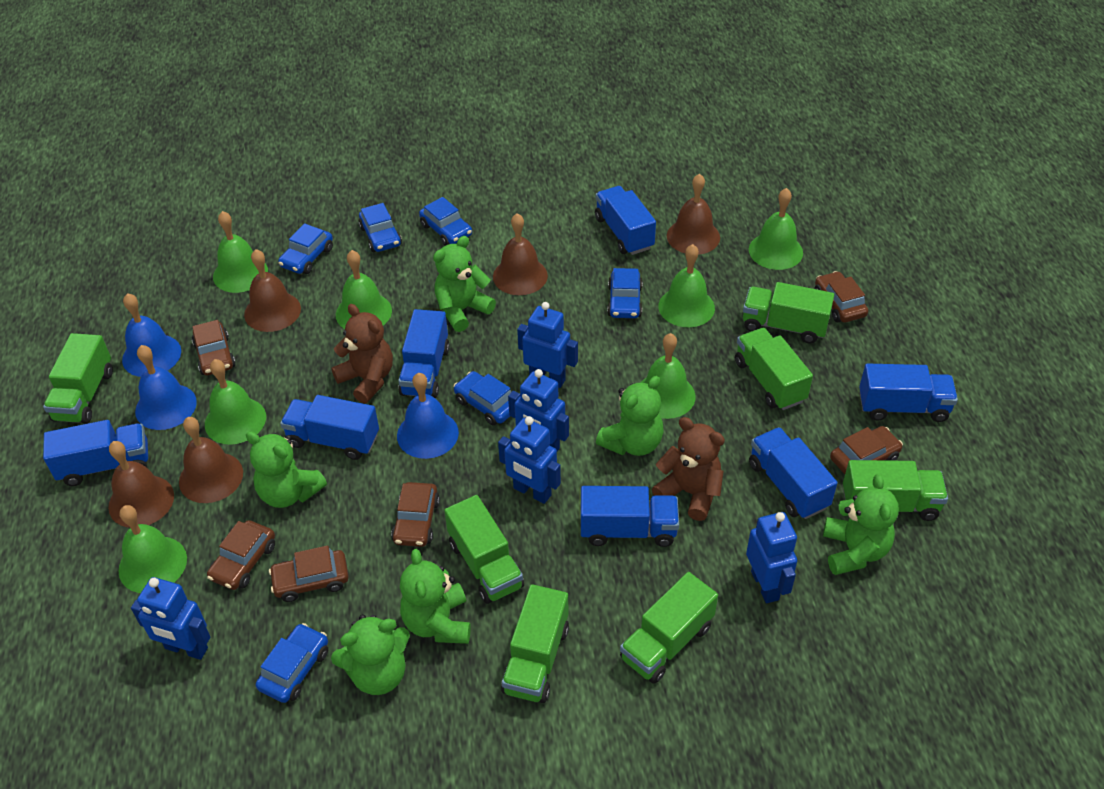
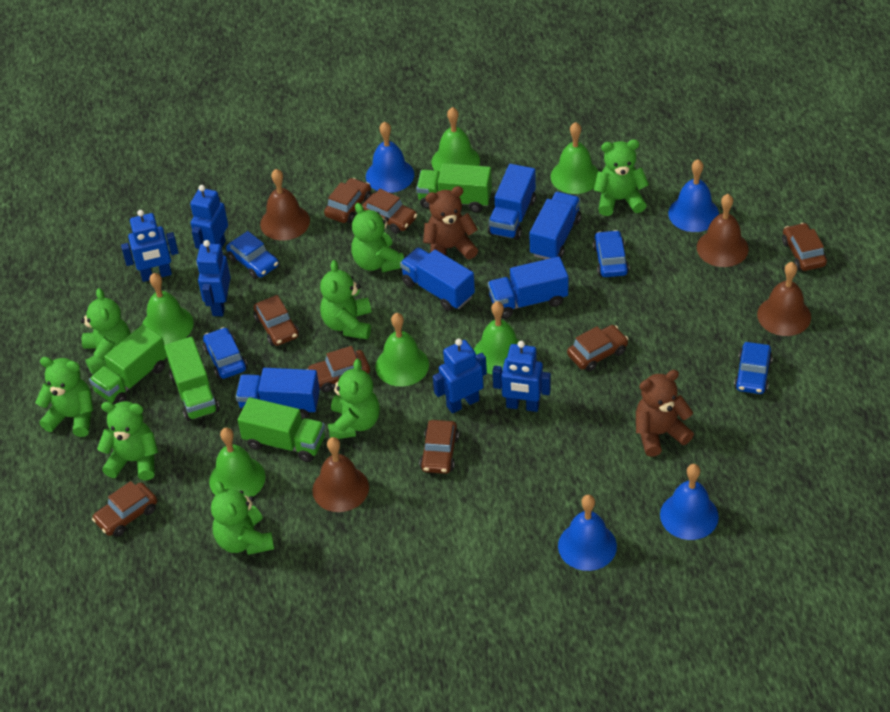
blue bell: 3 -> 4
blue car: 6 -> 4
blue truck: 7 -> 5
brown bell: 5 -> 4
brown car: 6 -> 8
green bell: 7 -> 6
green teddy bear: 6 -> 8
green truck: 7 -> 4

